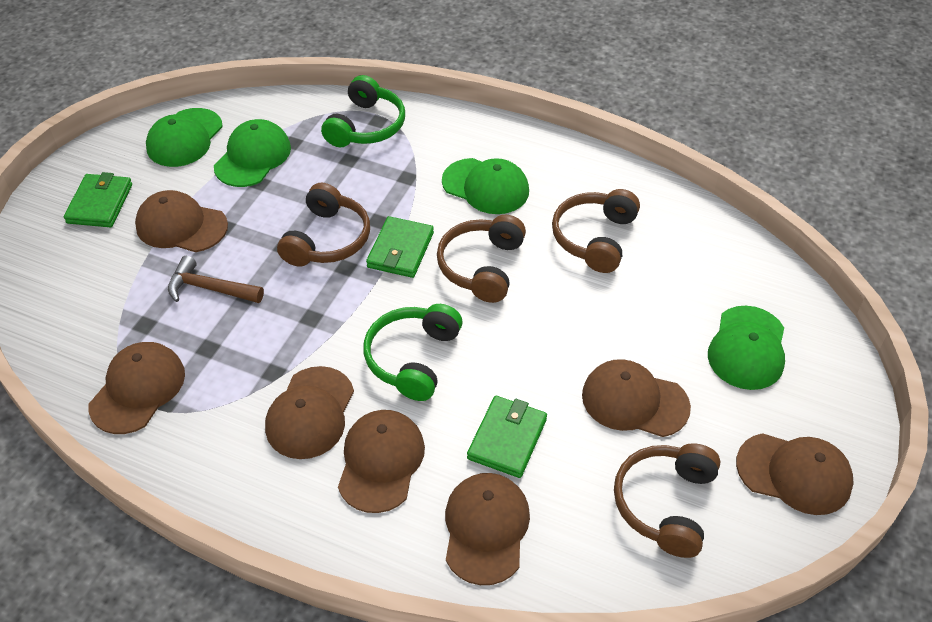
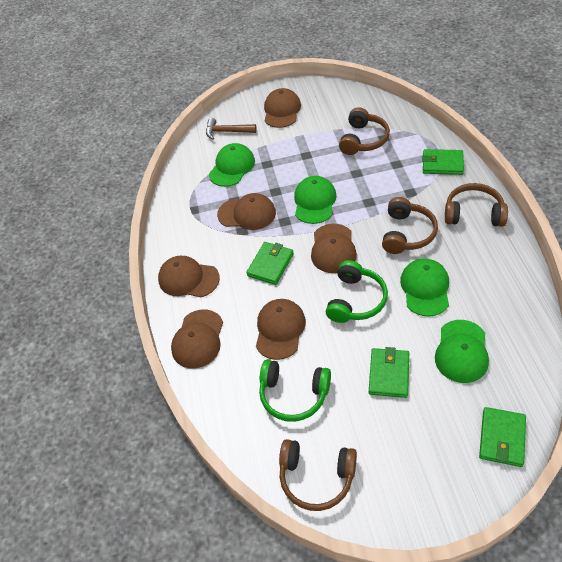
brown cap: 7 -> 6
green wallet: 3 -> 4

